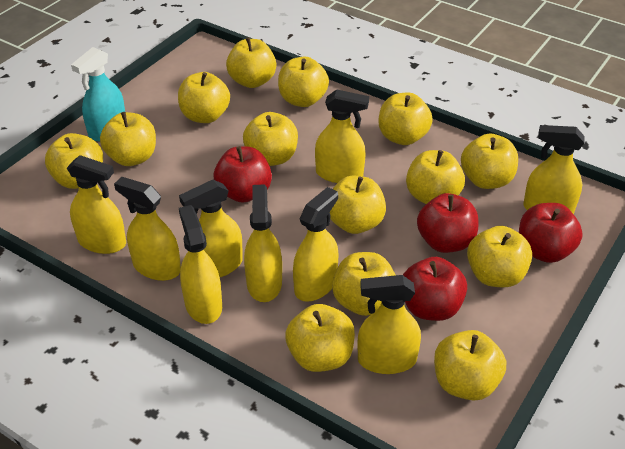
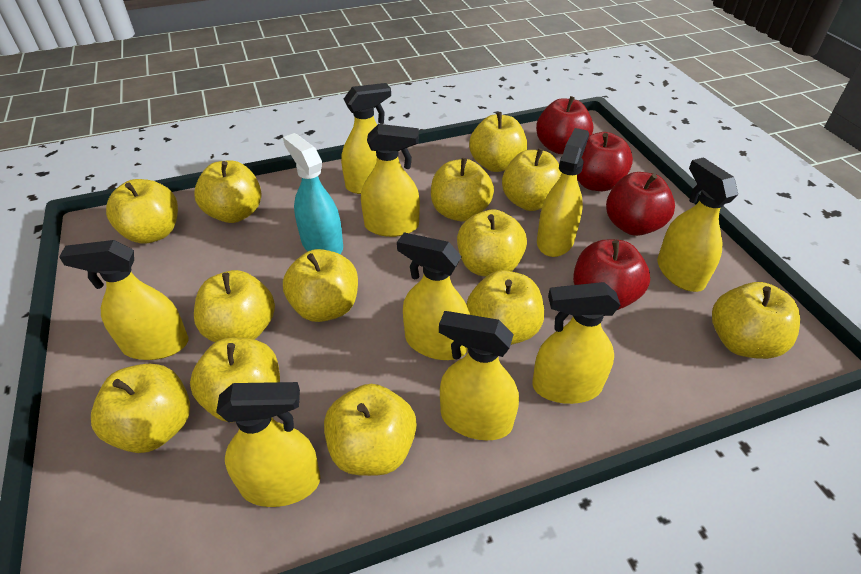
yellow apple: 14 -> 13

